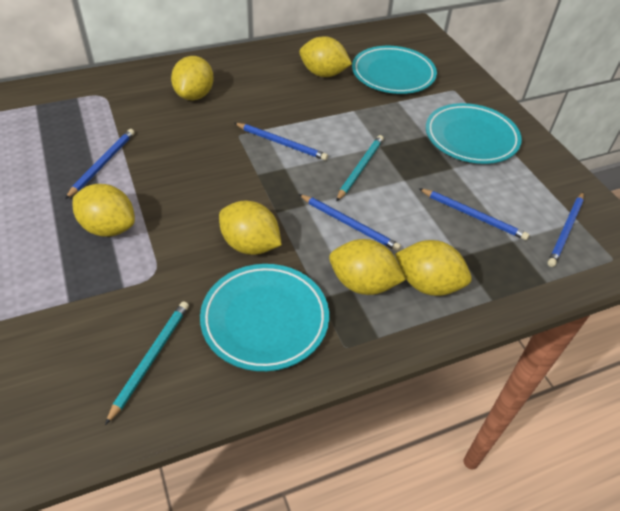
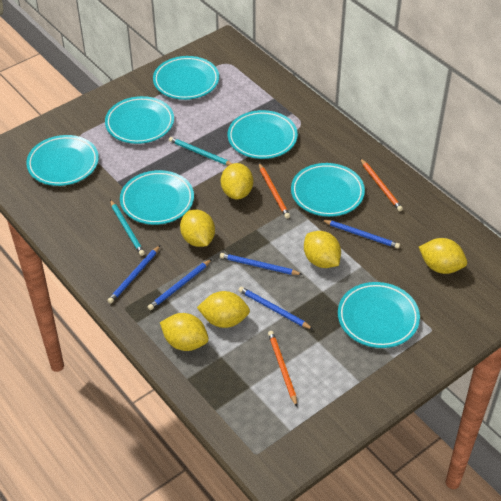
orange pencil: 0 -> 3
turquoise plate: 3 -> 7

